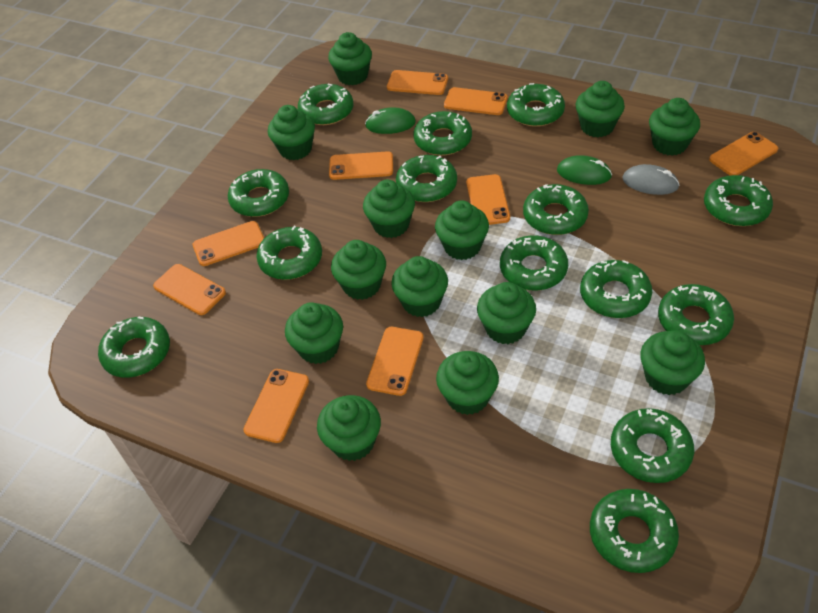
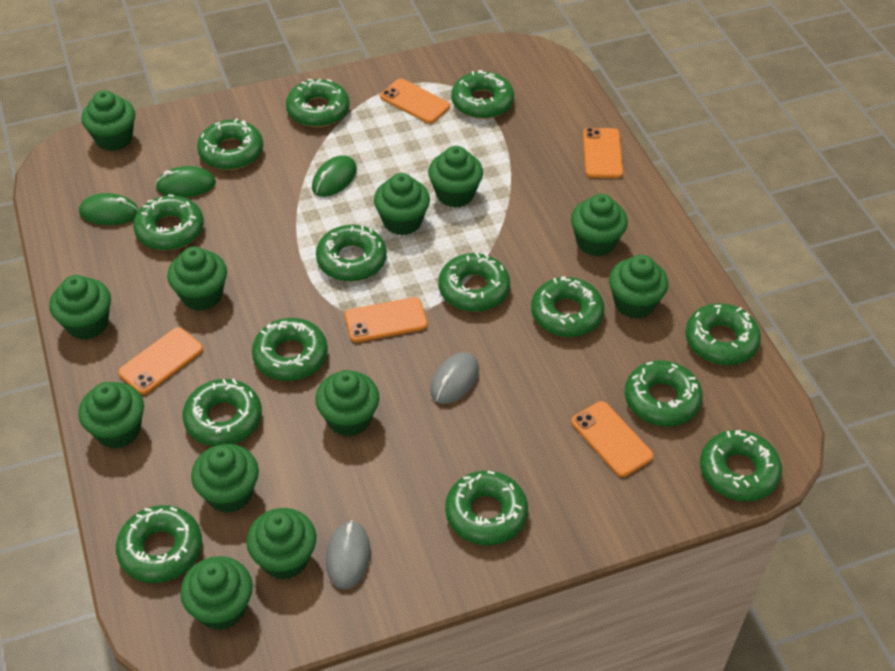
green cupcake: 13 -> 12
green mouse: 2 -> 3
grey mouse: 1 -> 2
orange phone: 9 -> 5

